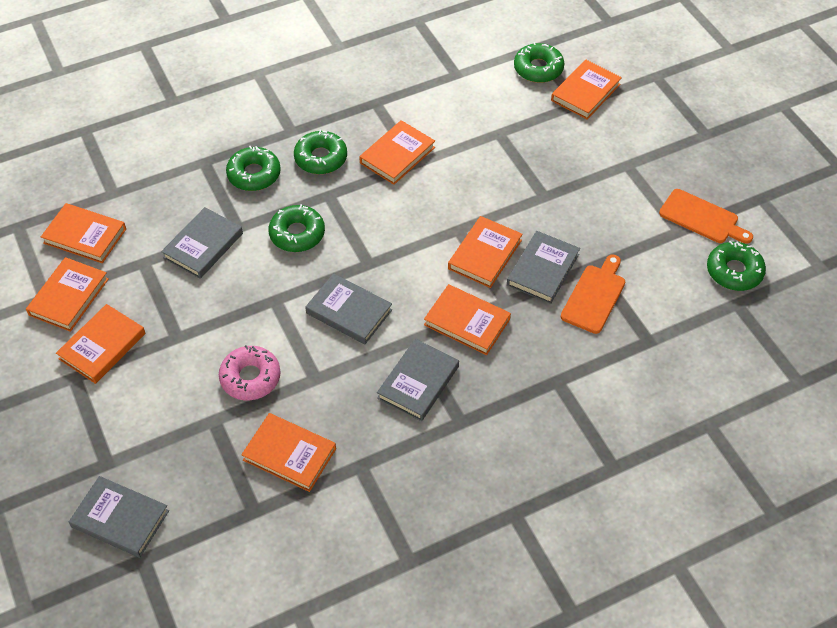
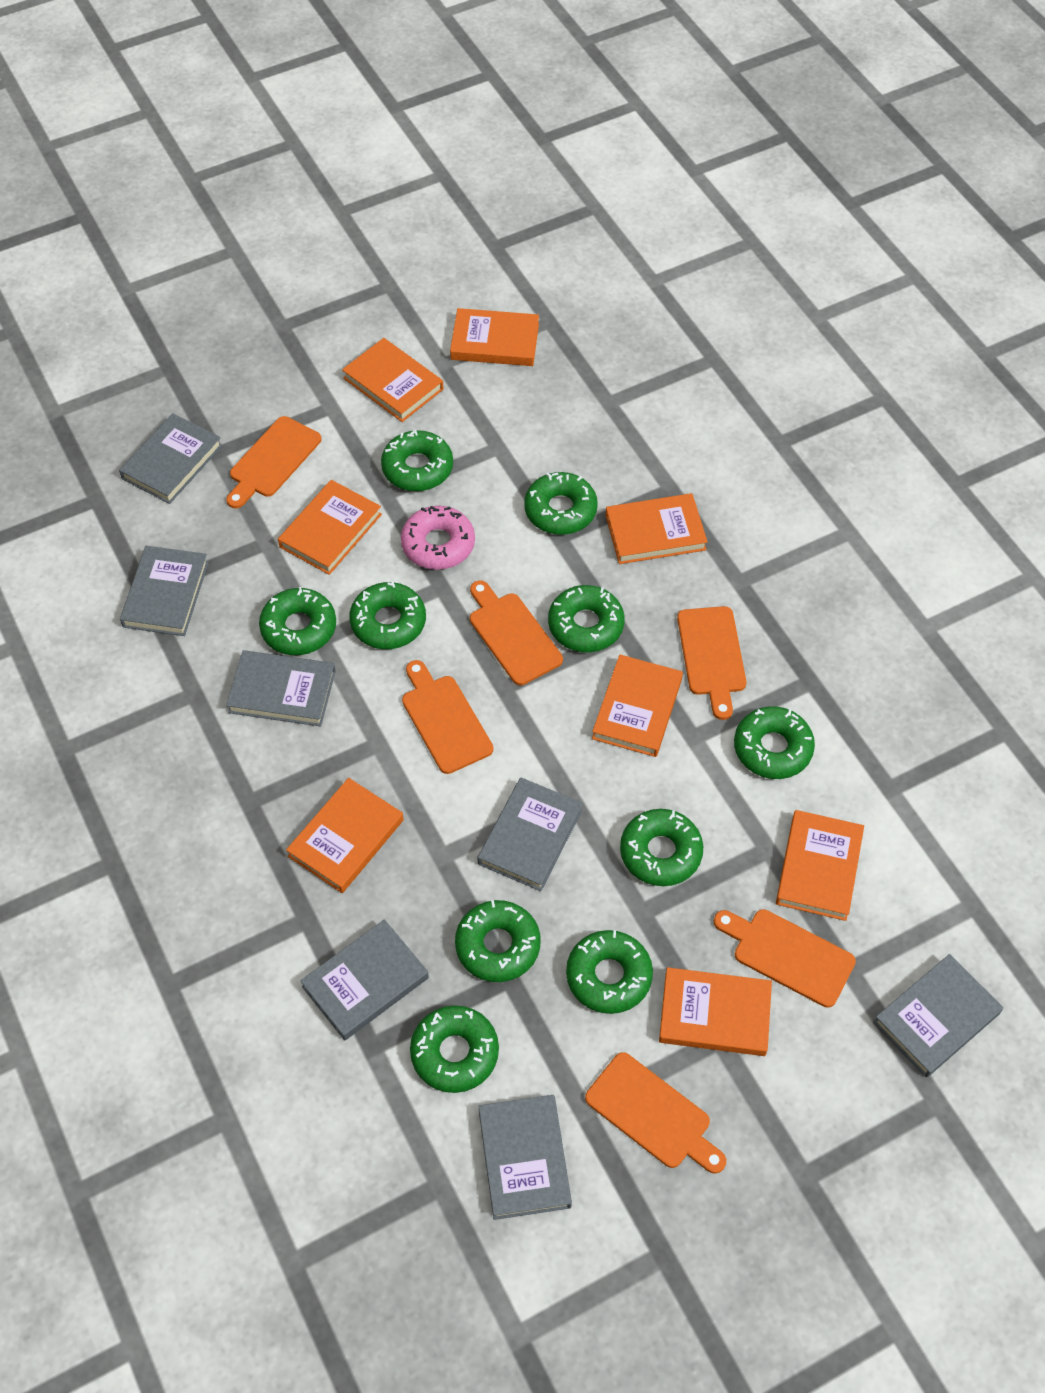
green donut: 5 -> 10
grey book: 5 -> 7
orange cutting board: 2 -> 6

